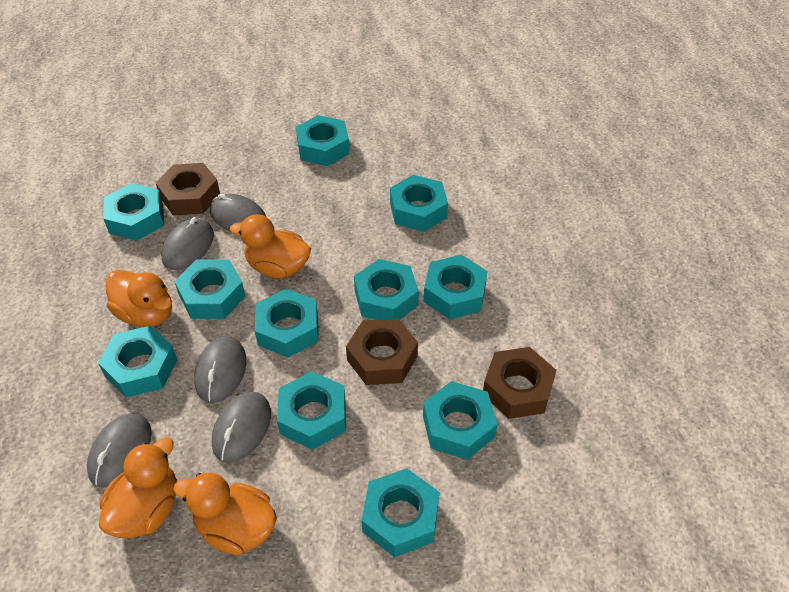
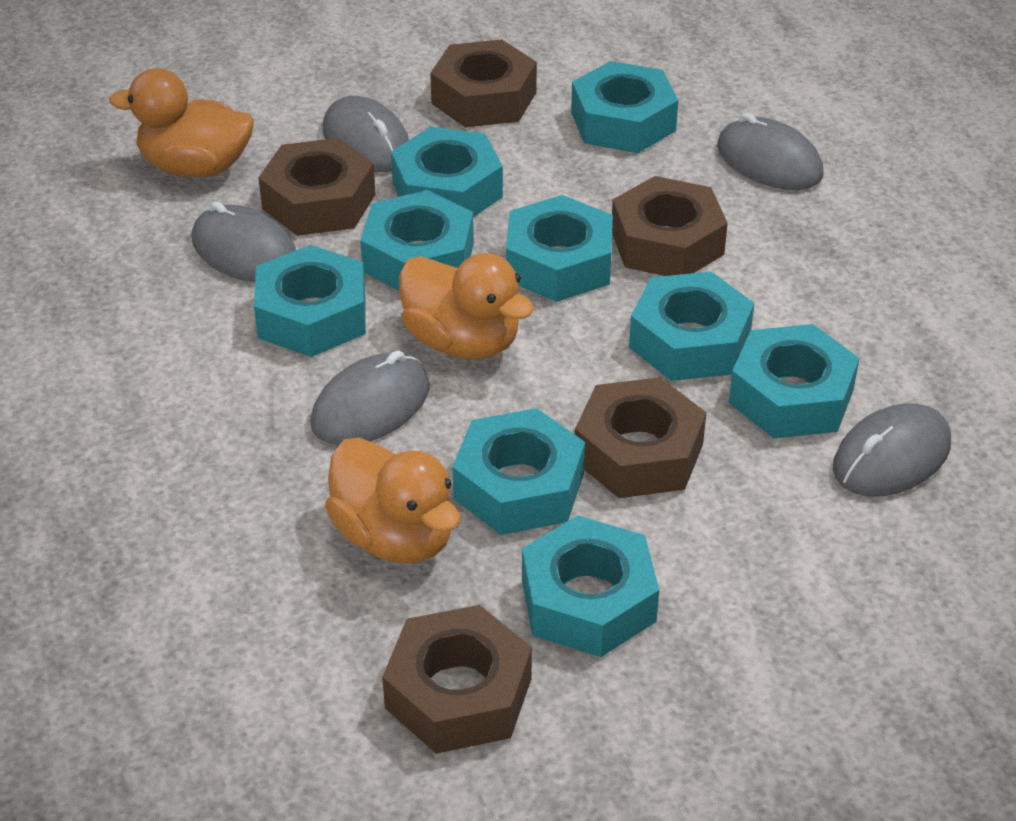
brown nut: 3 -> 5
orange duck: 4 -> 3
turquoise nut: 11 -> 9

